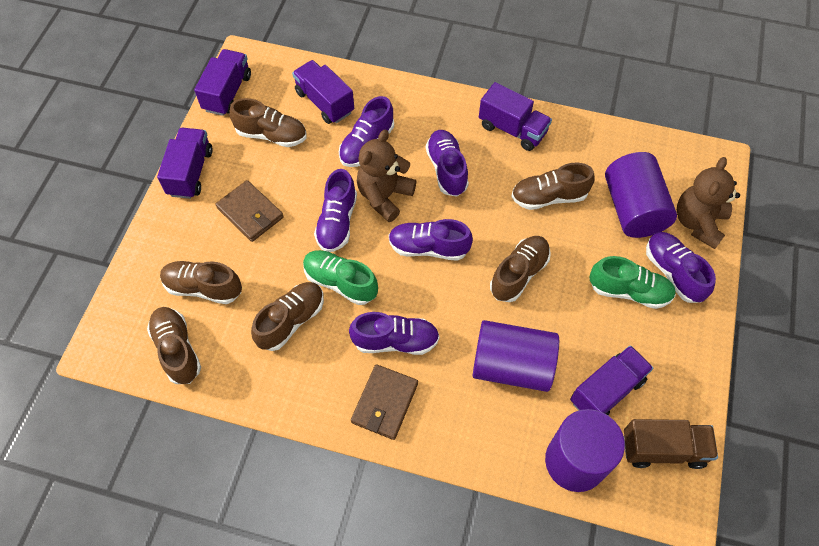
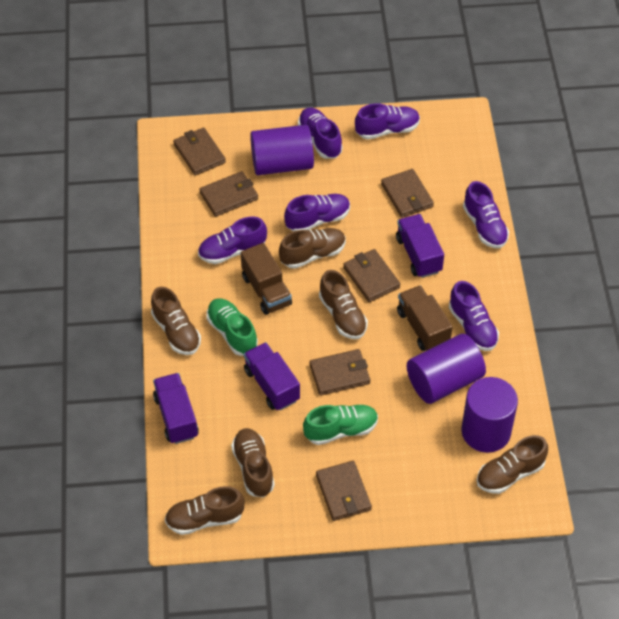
brown teddy bear: 2 -> 0
brown truck: 1 -> 2
brown wallet: 2 -> 6
purple truck: 5 -> 3

